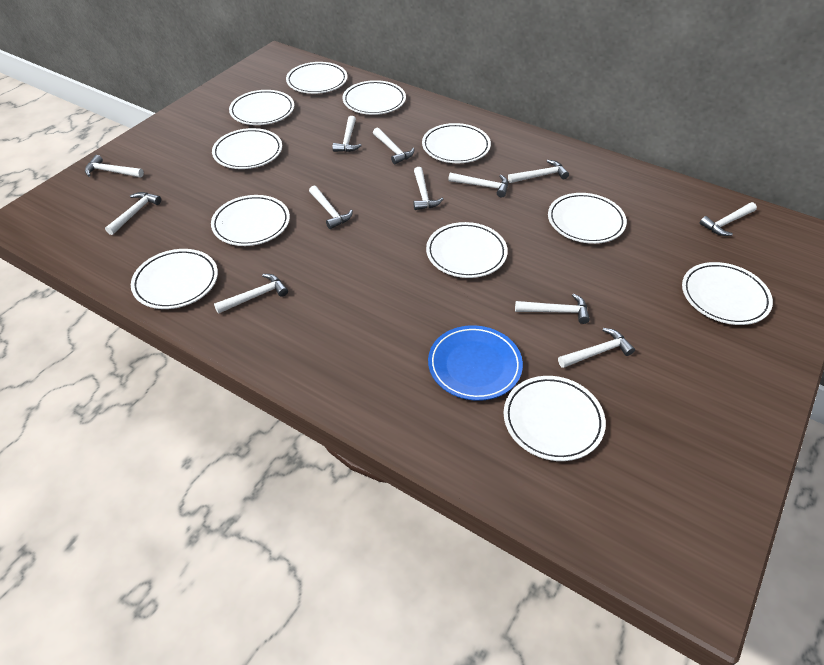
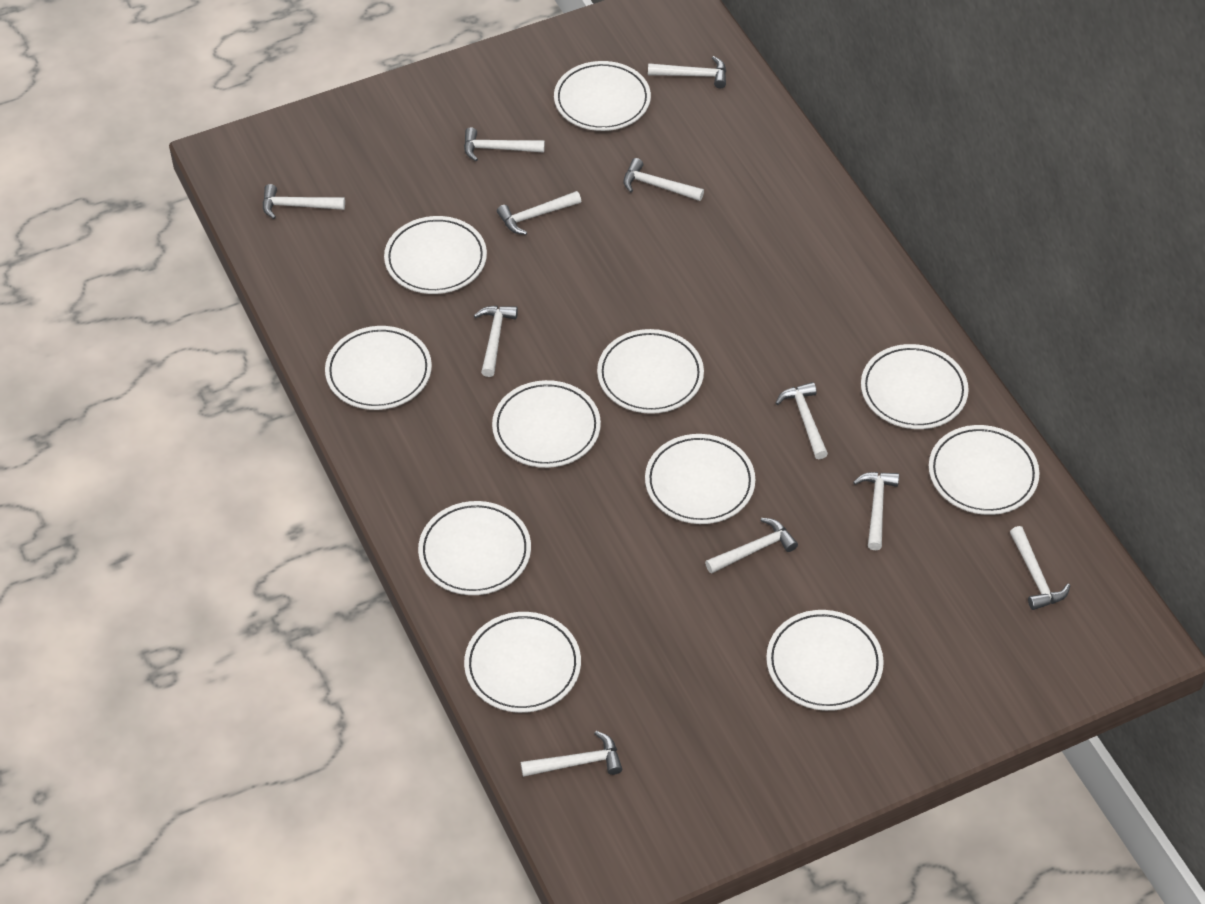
blue plate: 1 -> 0
white hammer: 12 -> 11

